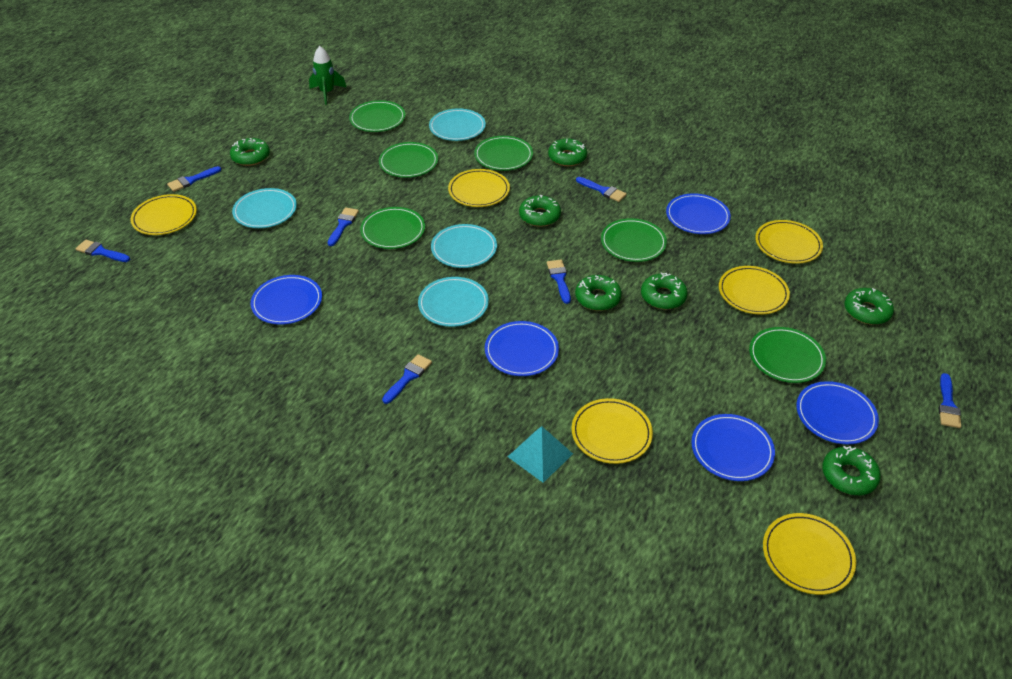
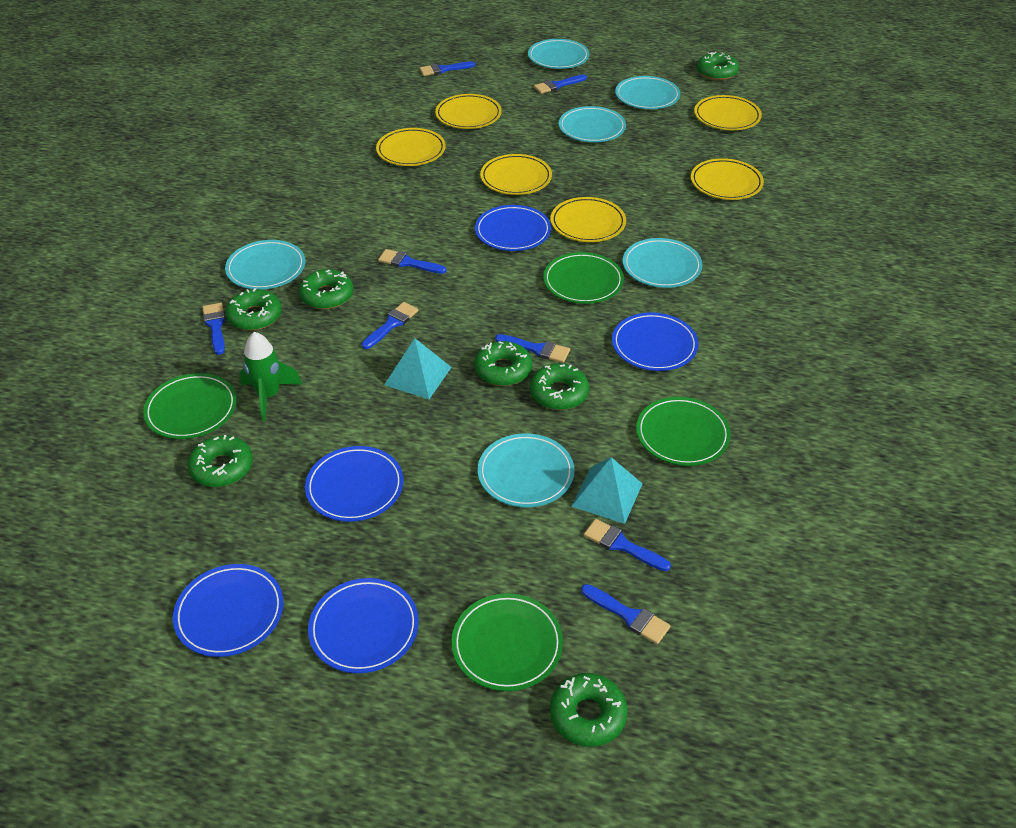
blue brush: 7 -> 8
green plate: 6 -> 4
turquoise plate: 4 -> 6
turquoise pyramid: 1 -> 2

